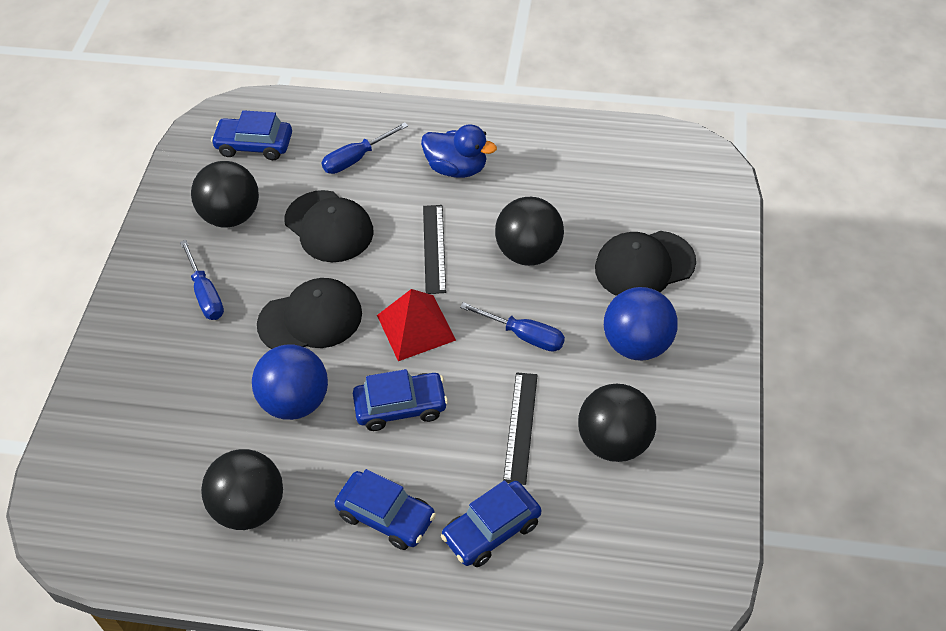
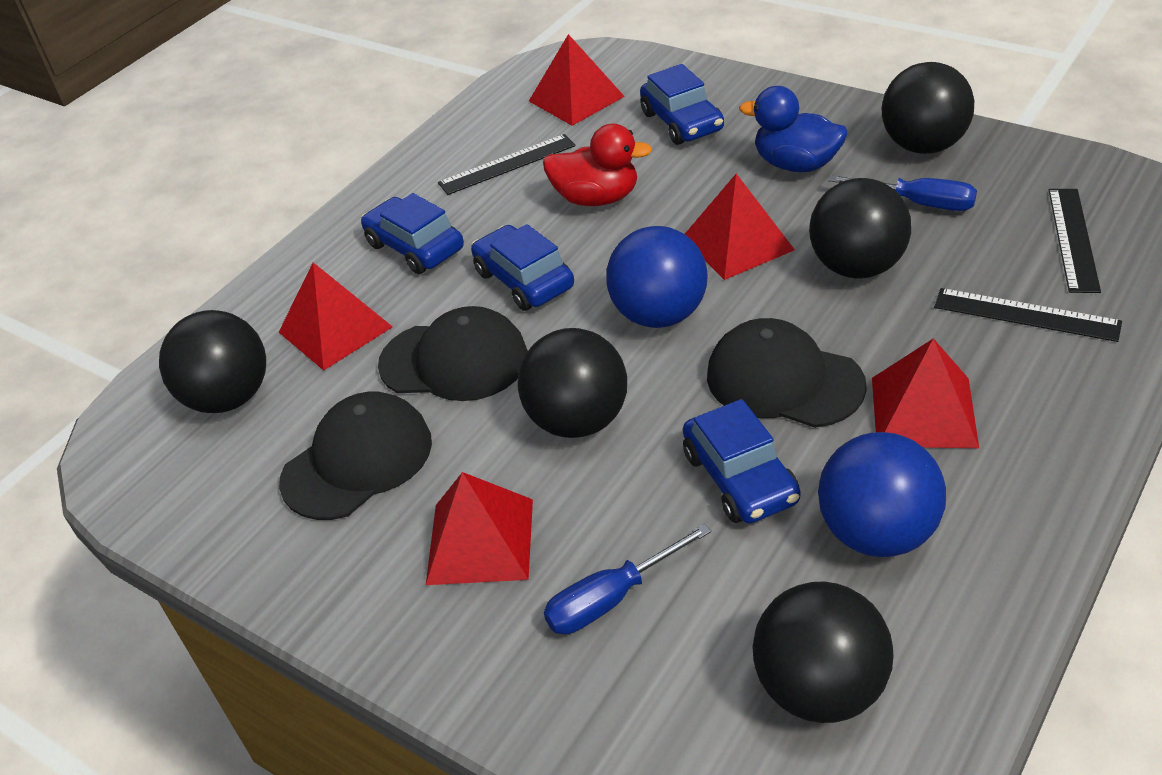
black ball: 4 -> 5
black ruler: 2 -> 3
blue screwdriver: 3 -> 2
red duck: 0 -> 1
red pyramid: 1 -> 5

